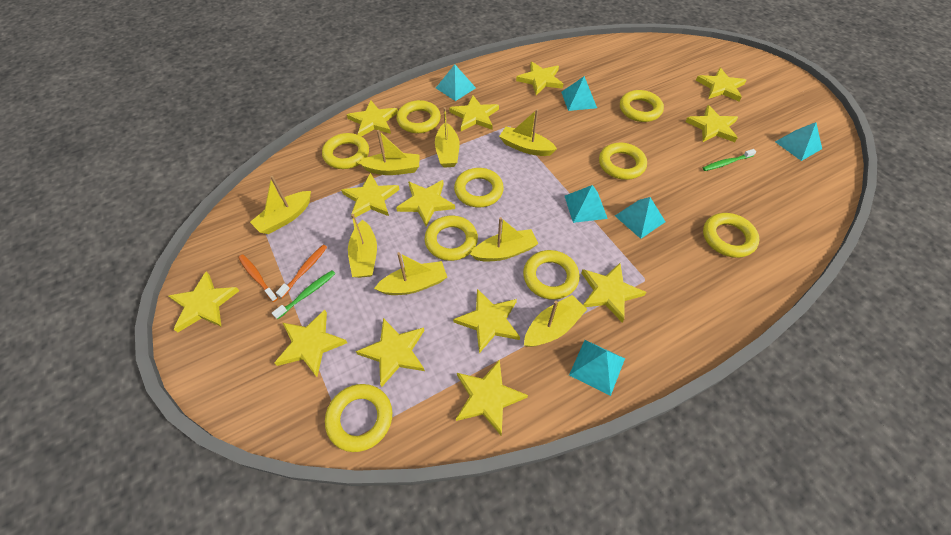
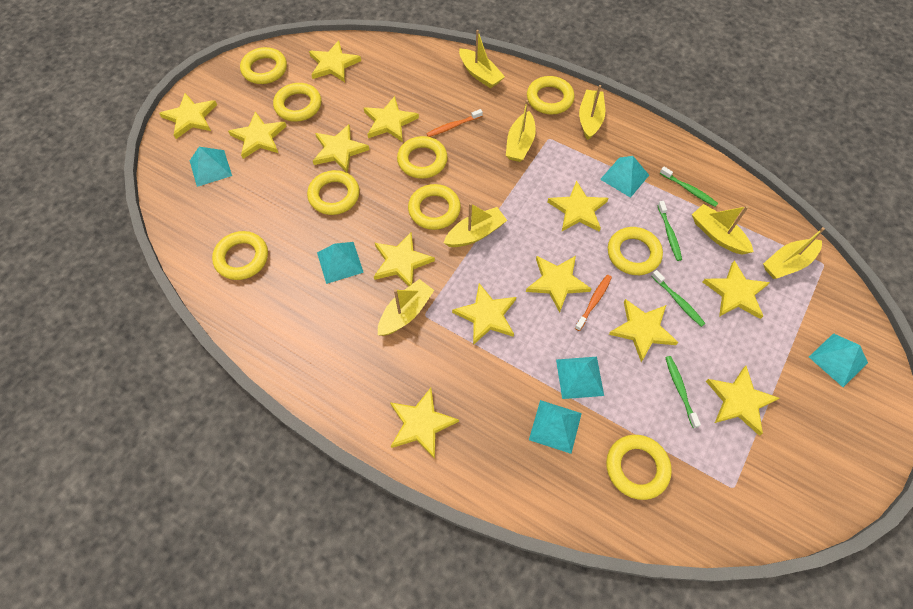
green toothbrush: 2 -> 4
yellow boat: 8 -> 7

